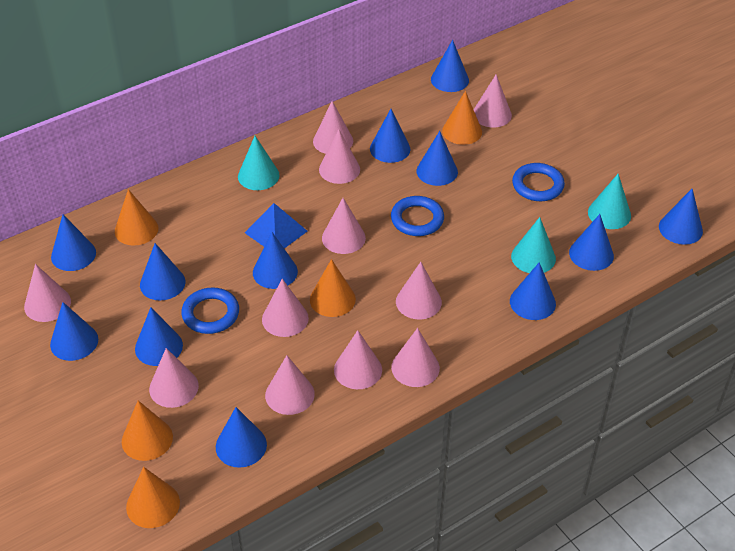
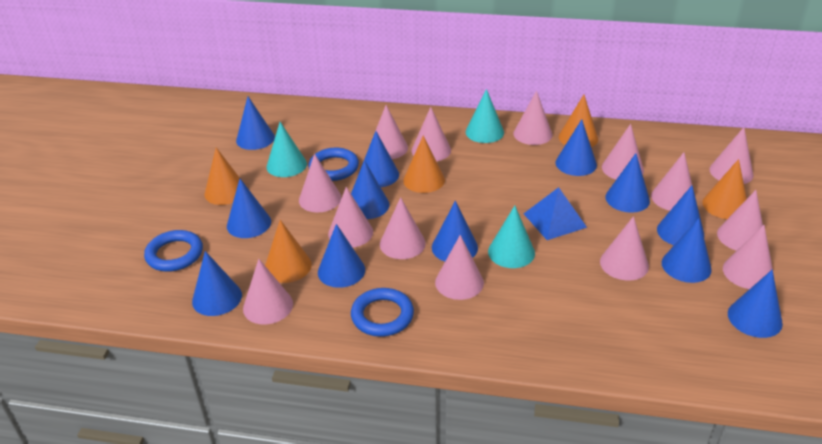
pink cone: 11 -> 14

